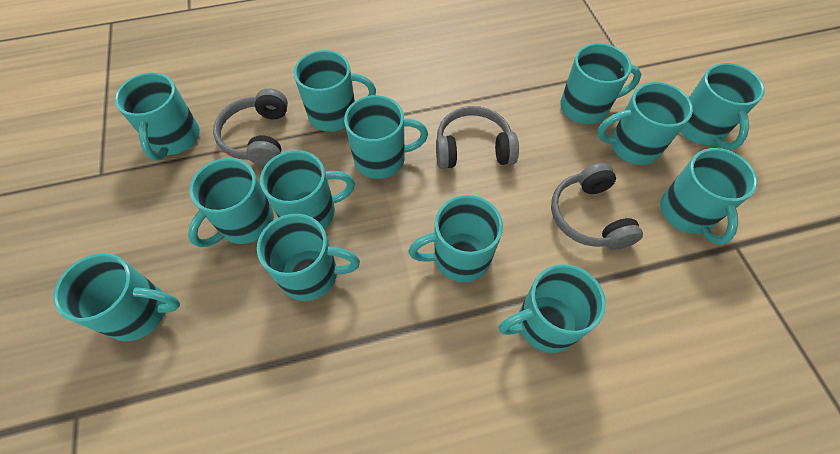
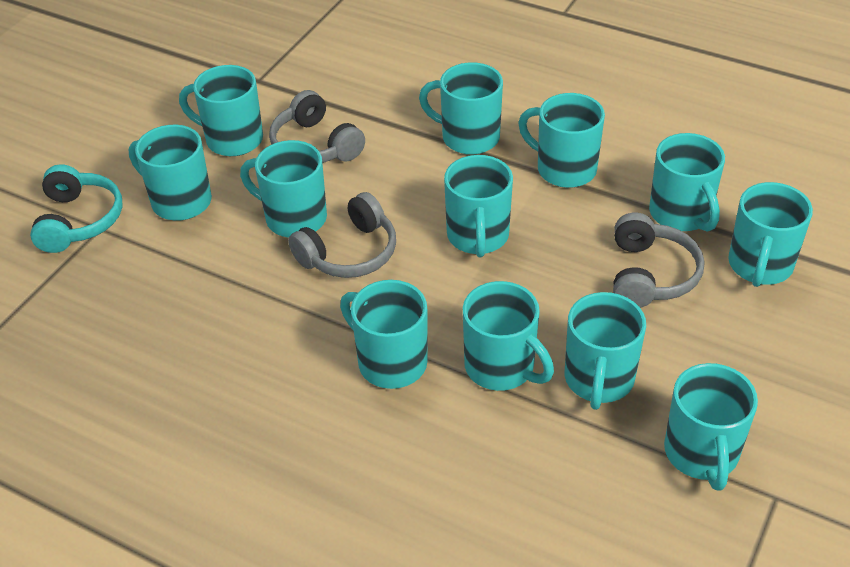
turquoise headphones: 0 -> 1
turquoise mug: 13 -> 12

